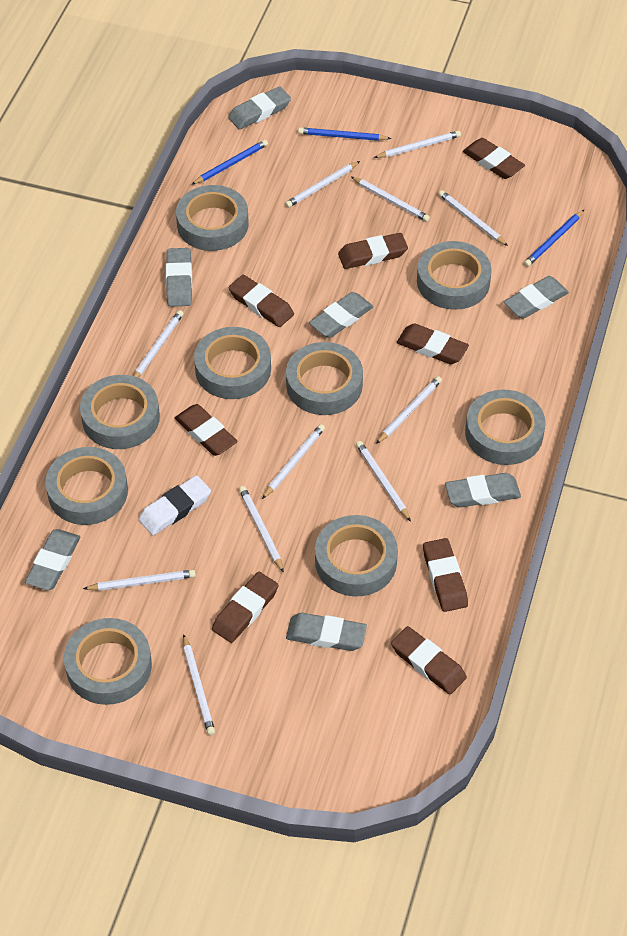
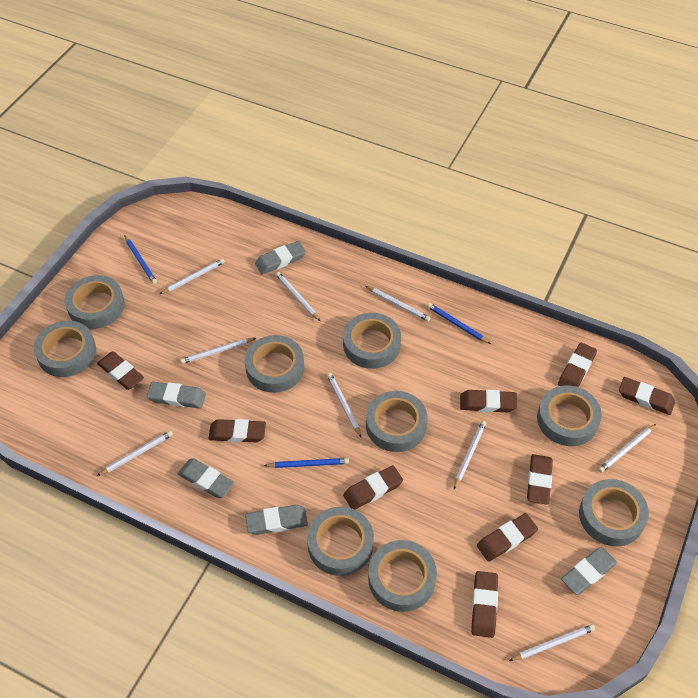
brown eraser: 8 -> 9
grey eraser: 7 -> 5
white eraser: 1 -> 0
white pencil: 11 -> 9

